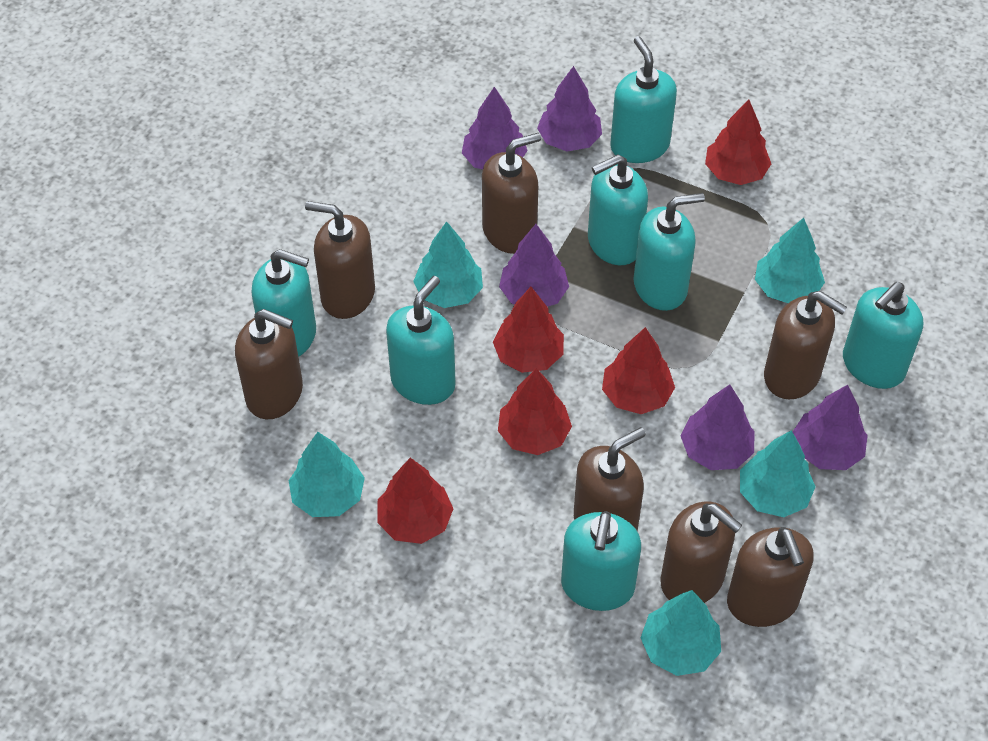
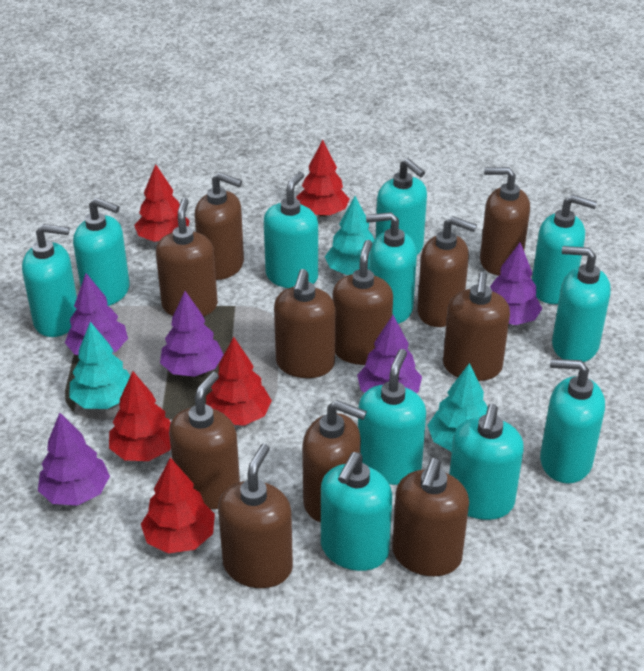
brown soap dispenser: 7 -> 11
turquoise soap dispenser: 7 -> 11
turquoise tree: 5 -> 3

